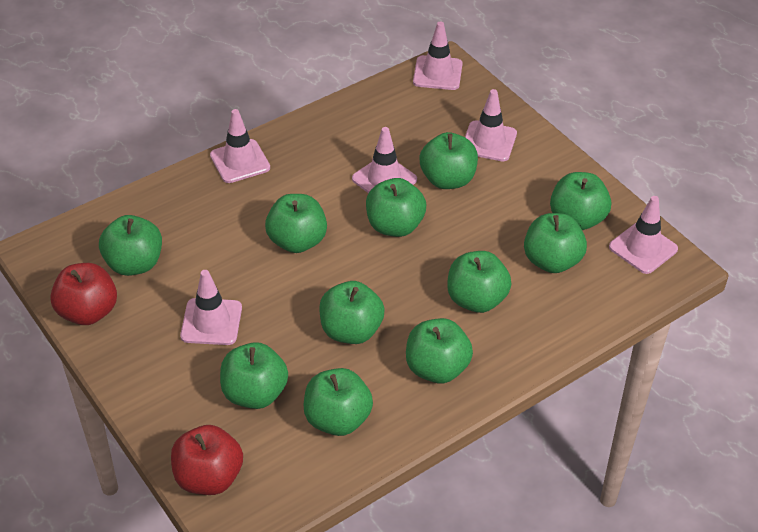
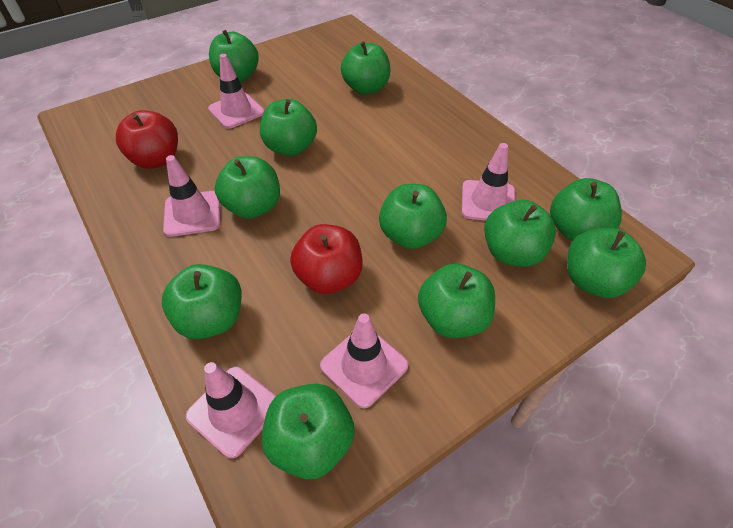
pink traffic cone: 6 -> 5

